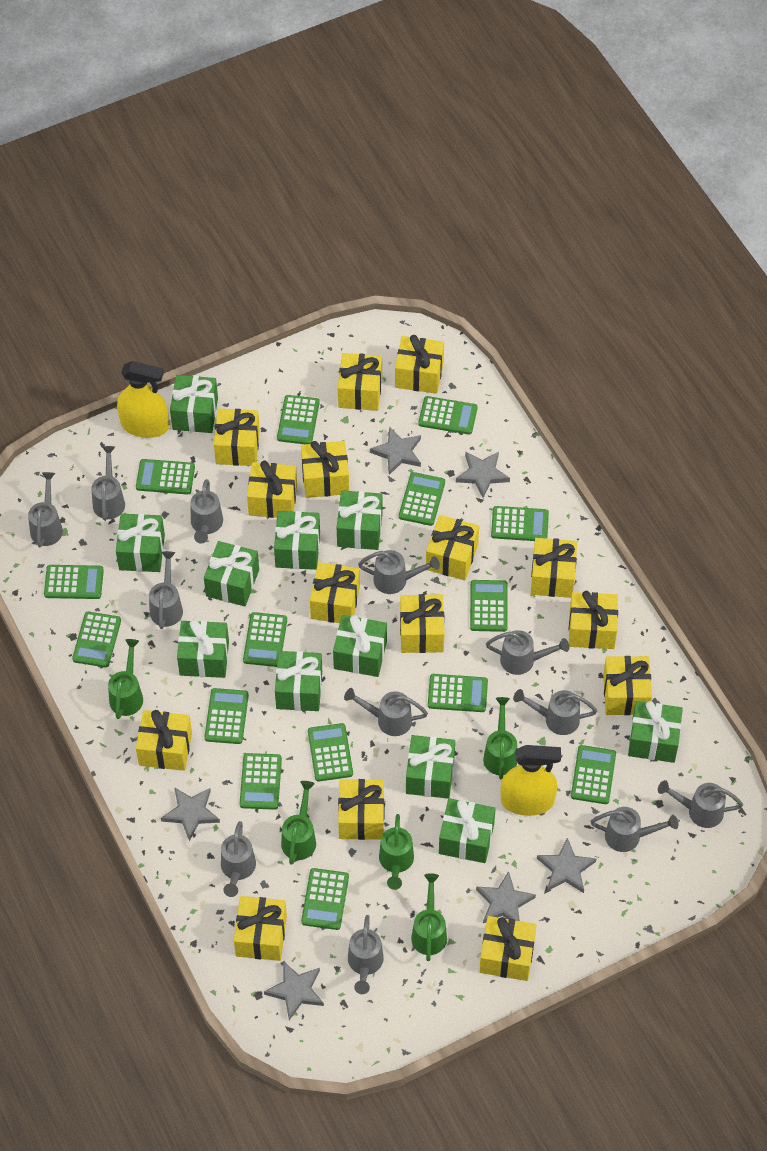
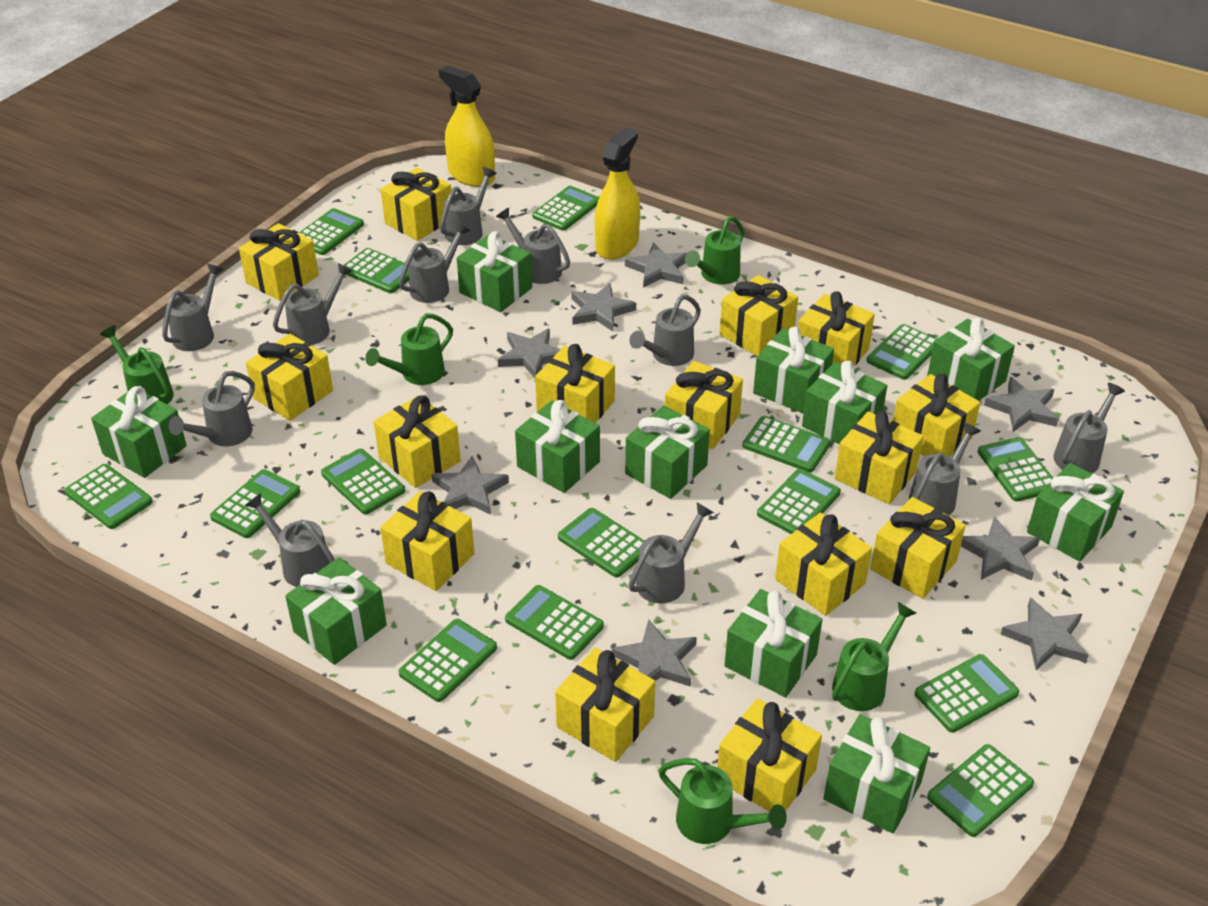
grey star: 6 -> 8
grey watering can: 12 -> 11

